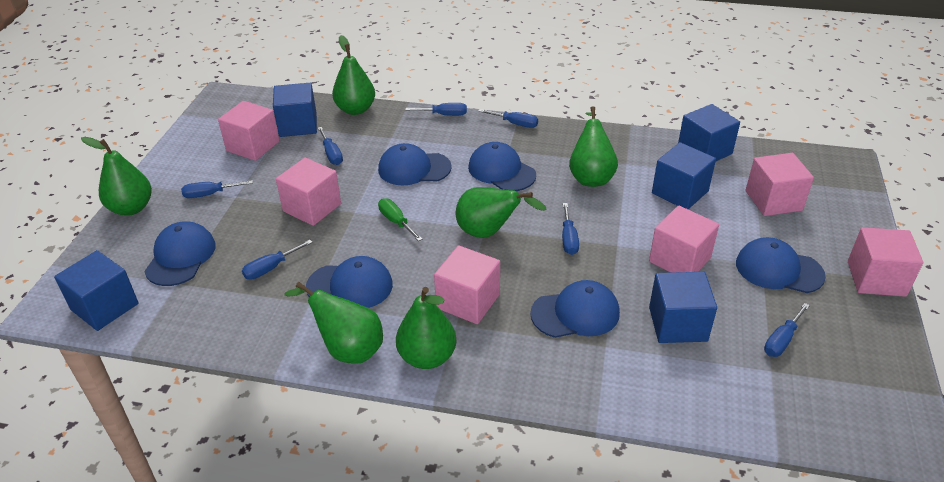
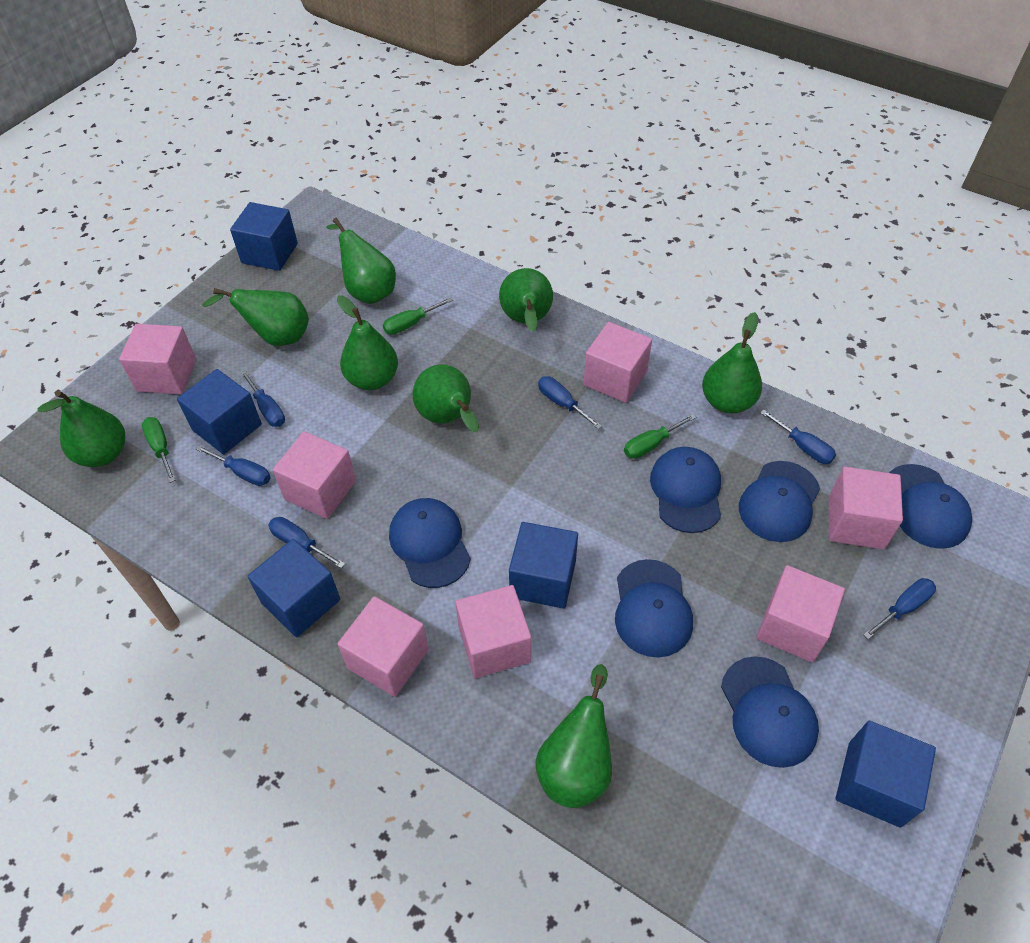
blue screwdriver: 7 -> 6
green pear: 6 -> 8
green screwdriver: 1 -> 3
pink cube: 6 -> 7

